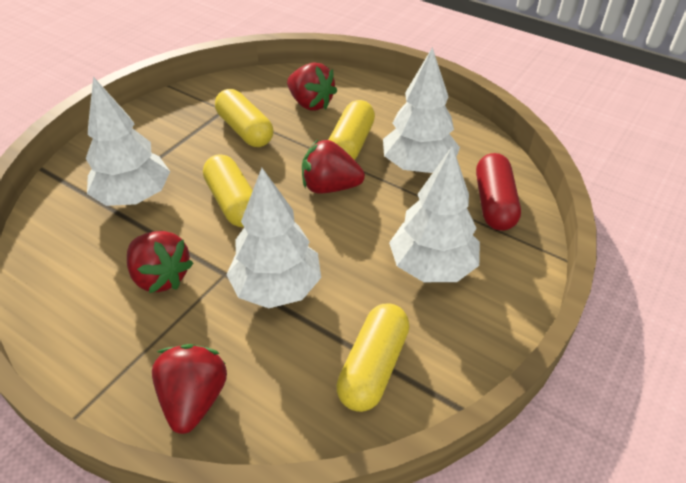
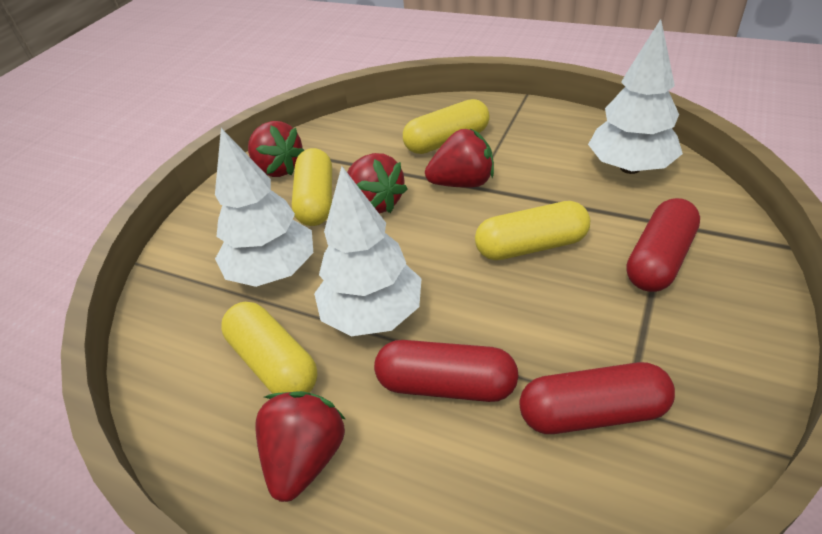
red capsule: 1 -> 3
white tree: 4 -> 3

